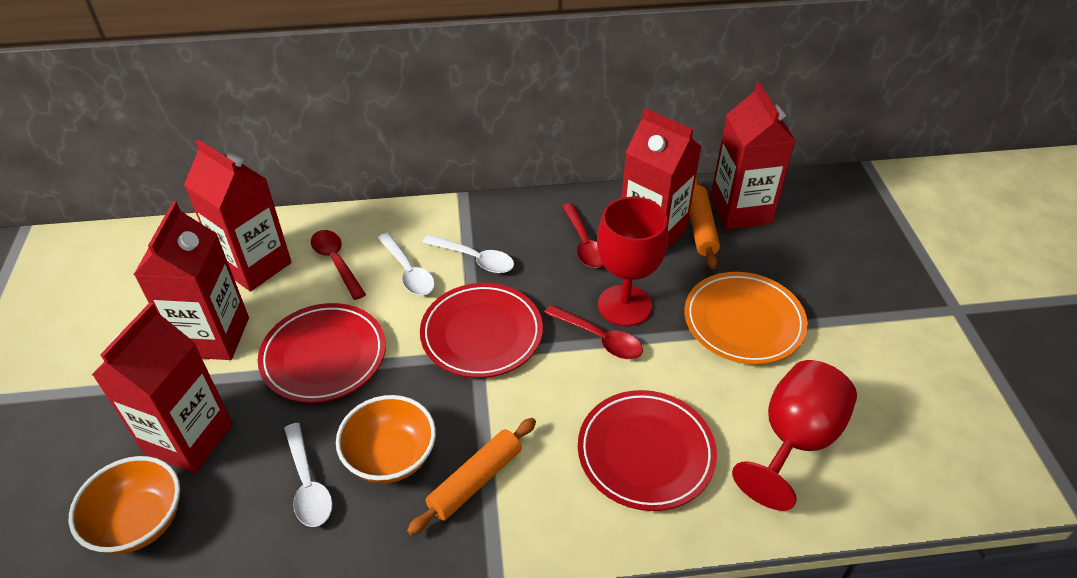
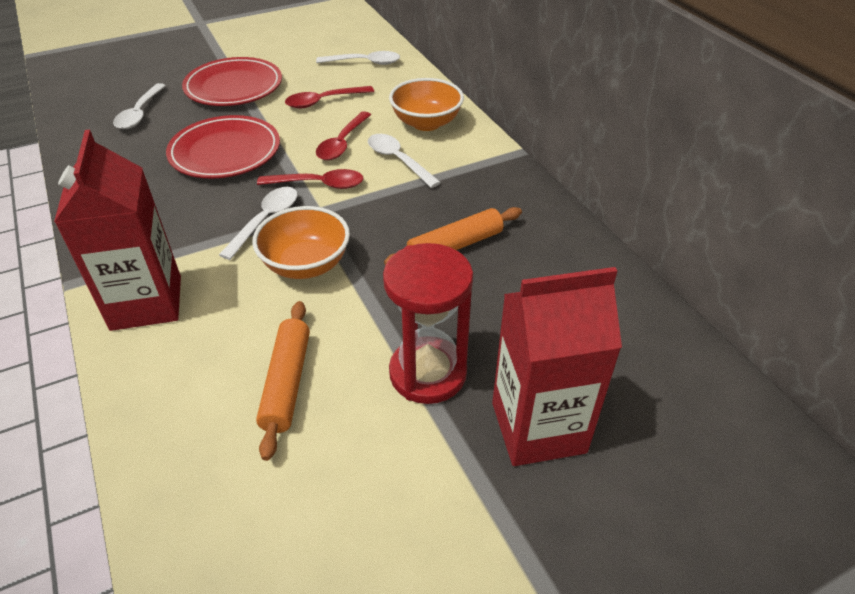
orange plate: 1 -> 0
red carton: 5 -> 2
red goblet: 2 -> 0
red hourglass: 0 -> 1
red plate: 3 -> 2
white spoon: 3 -> 4

